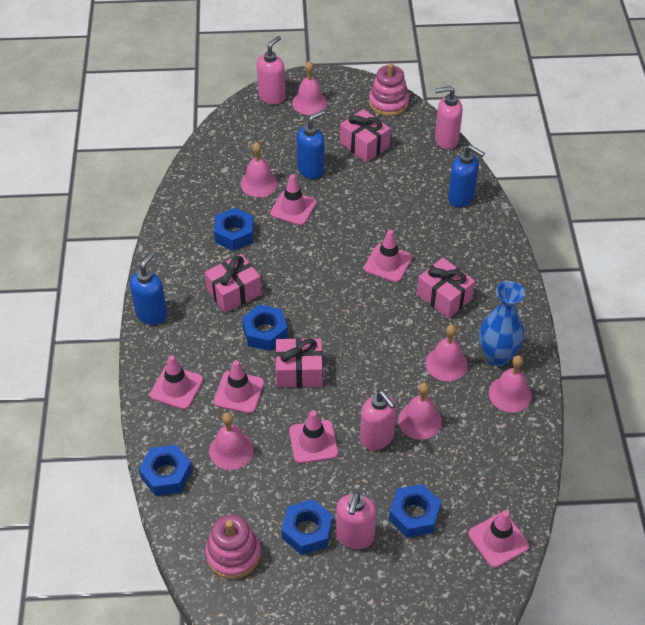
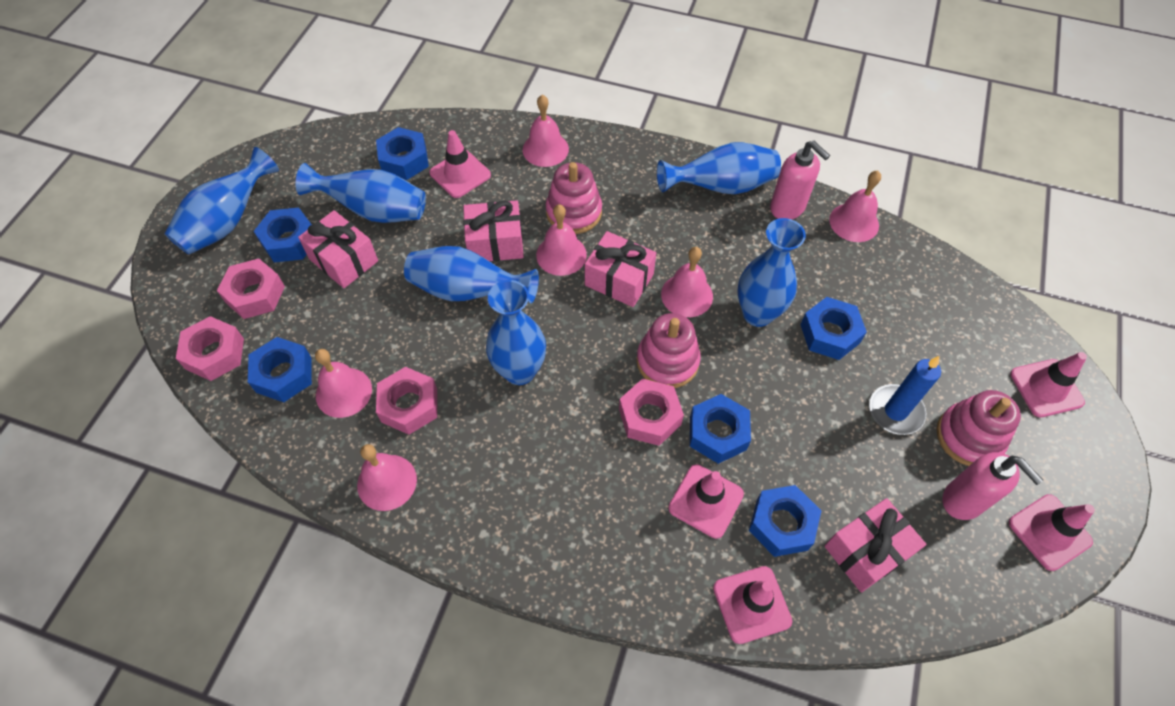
blue candle: 0 -> 1
blue nut: 5 -> 6
blue soap dispenser: 3 -> 0
blue vase: 1 -> 6
pink nut: 0 -> 4
pink soap dispenser: 4 -> 2
pink stacking toy: 2 -> 3
pink traffic cone: 6 -> 5

